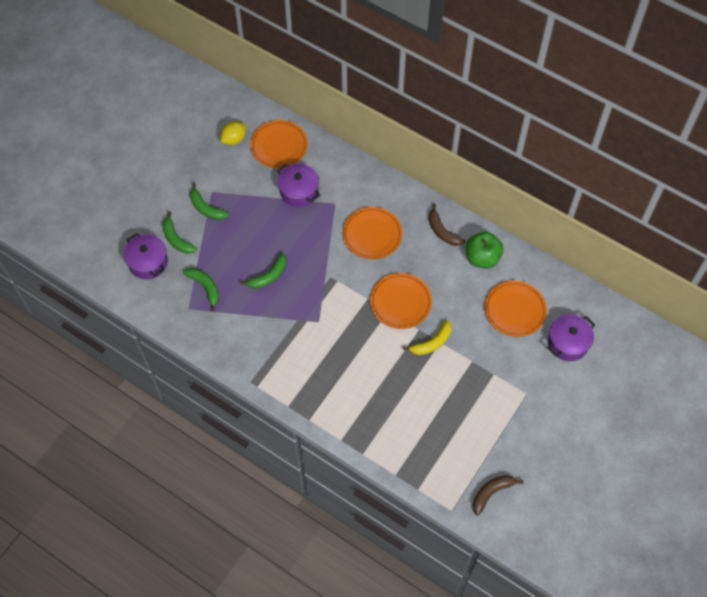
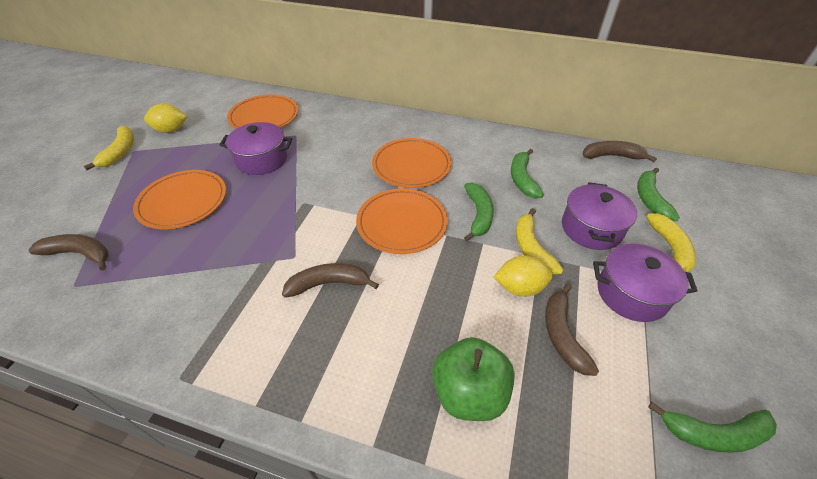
brown banana: 2 -> 4
yellow banana: 1 -> 3
yellow lemon: 1 -> 2

